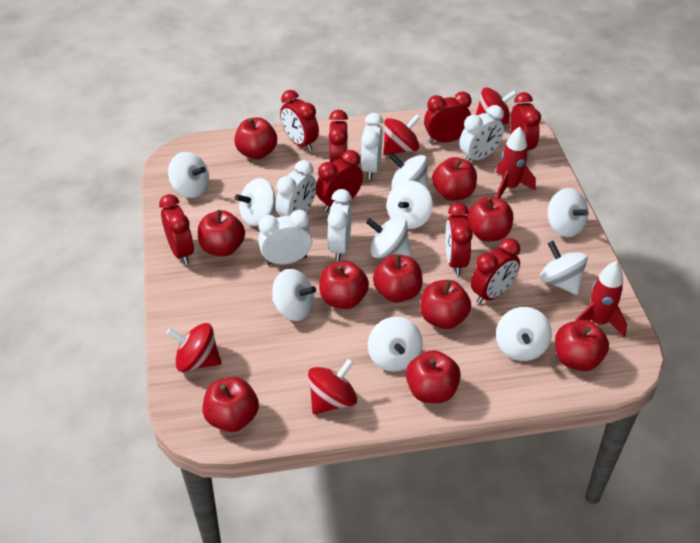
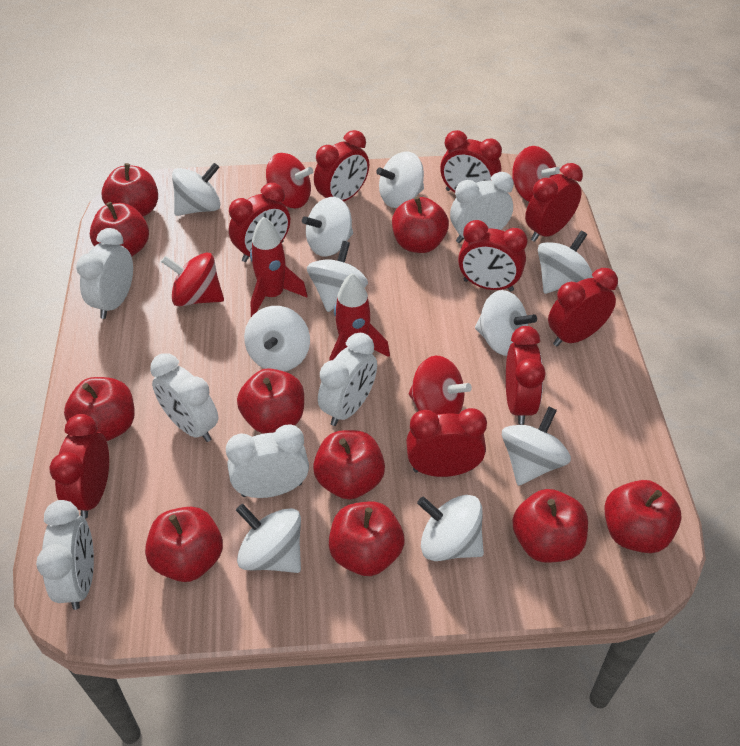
red clock: 8 -> 9
white clock: 5 -> 6

